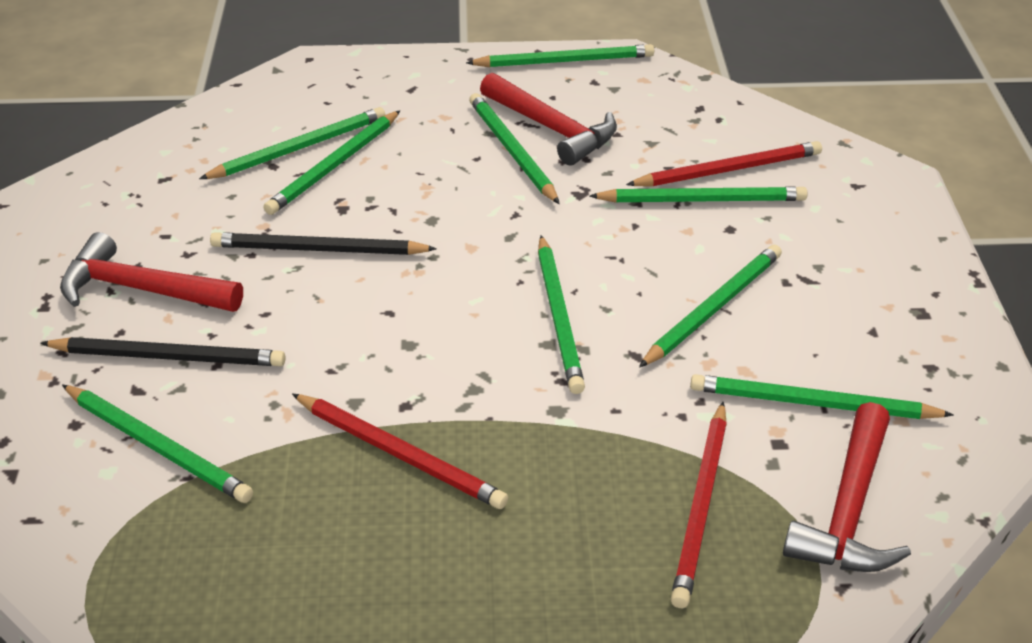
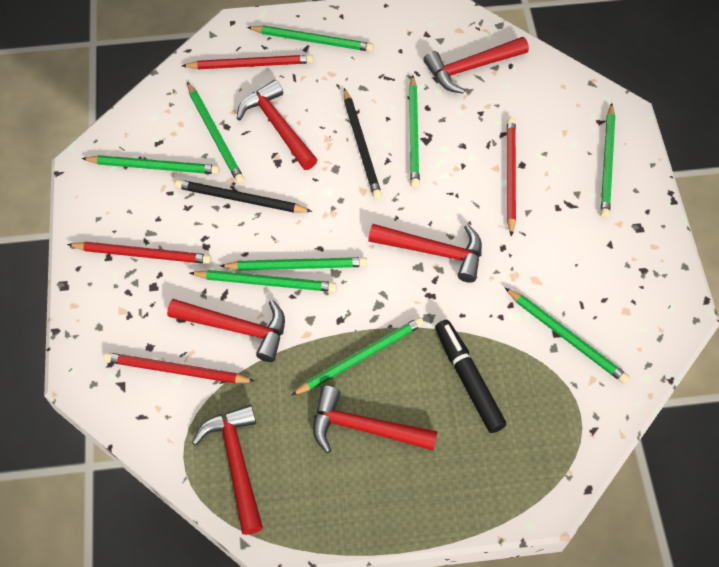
black marker: 0 -> 1
red hammer: 3 -> 6
red pencil: 3 -> 4

